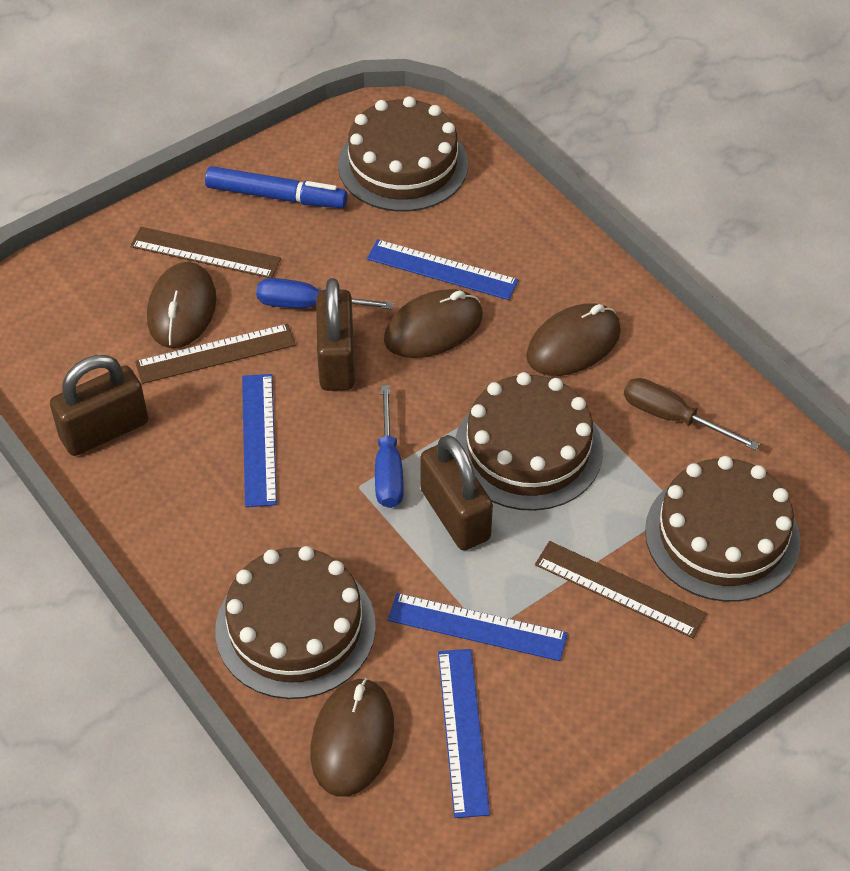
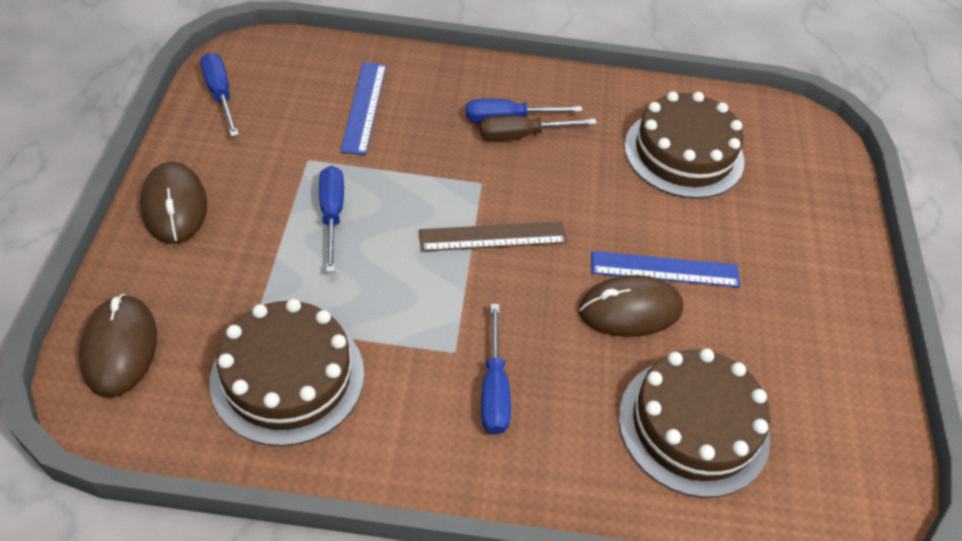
blue marker: 1 -> 0
blue ruler: 4 -> 2
blue screwdriver: 2 -> 4
brown cake: 4 -> 3
brown mouse: 4 -> 3
brown padlock: 3 -> 0
brown ruler: 3 -> 1

